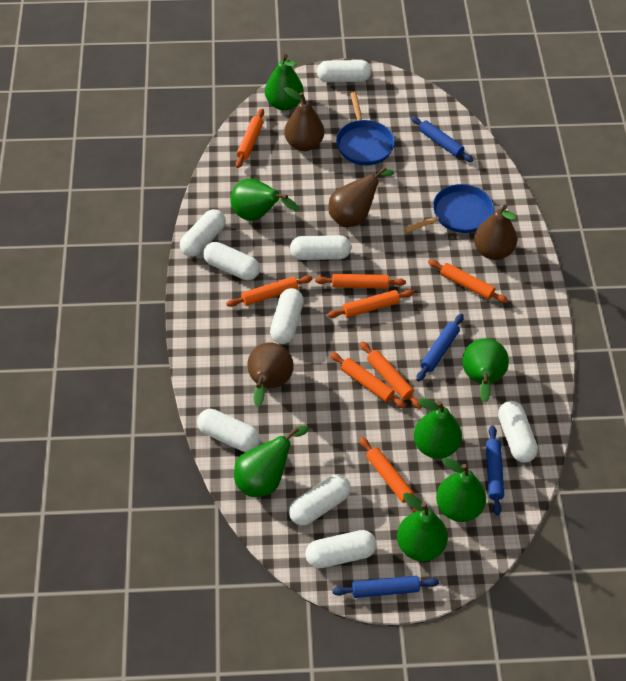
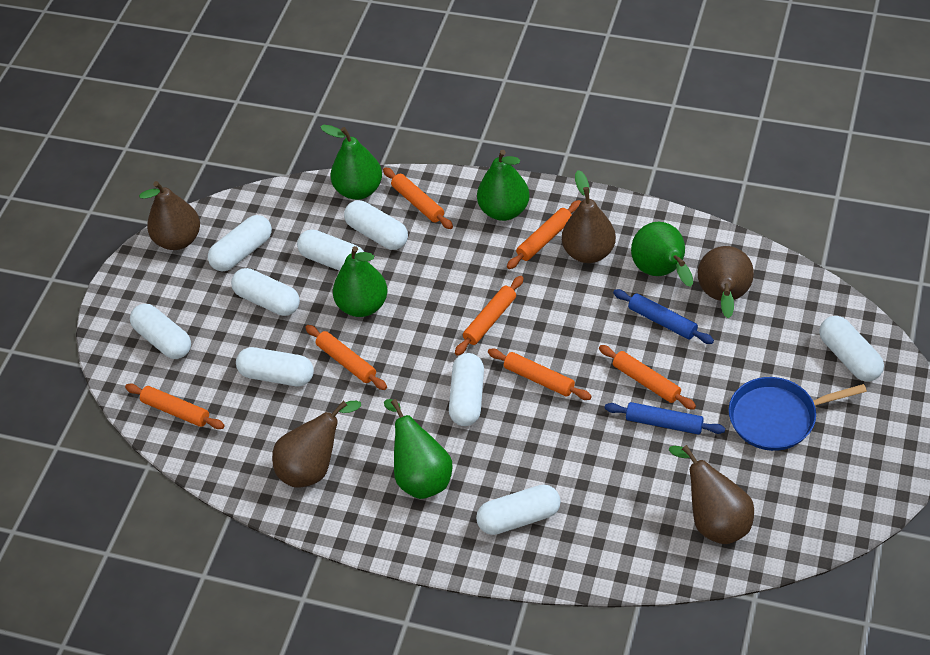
blue pan: 2 -> 1
blue rolling pin: 4 -> 2
brown pear: 4 -> 5
green pear: 7 -> 5
orange rolling pin: 8 -> 7

